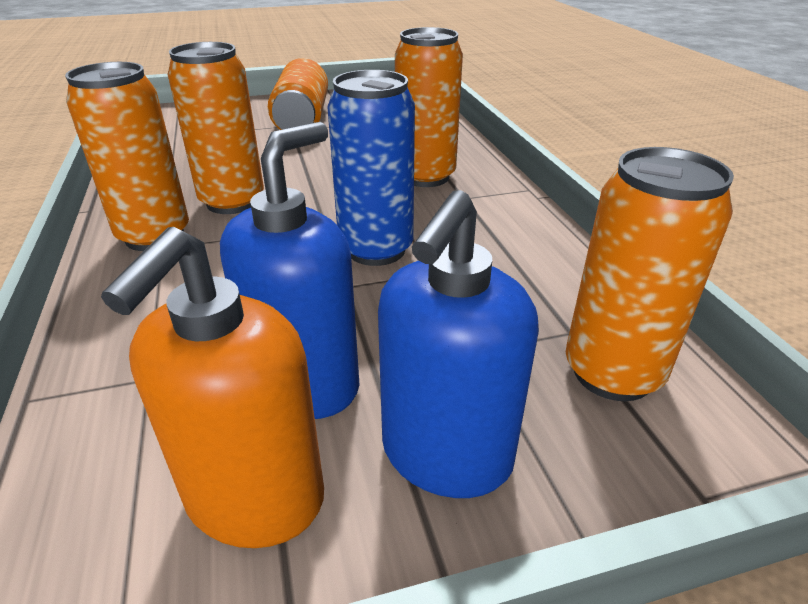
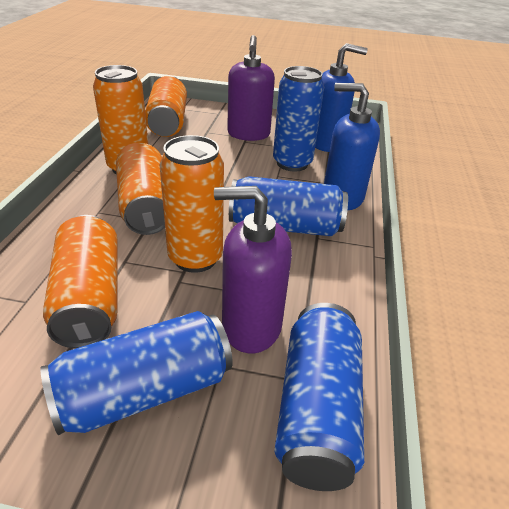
blue can: 1 -> 4
orange soap dispenser: 1 -> 0
purple soap dispenser: 0 -> 2

